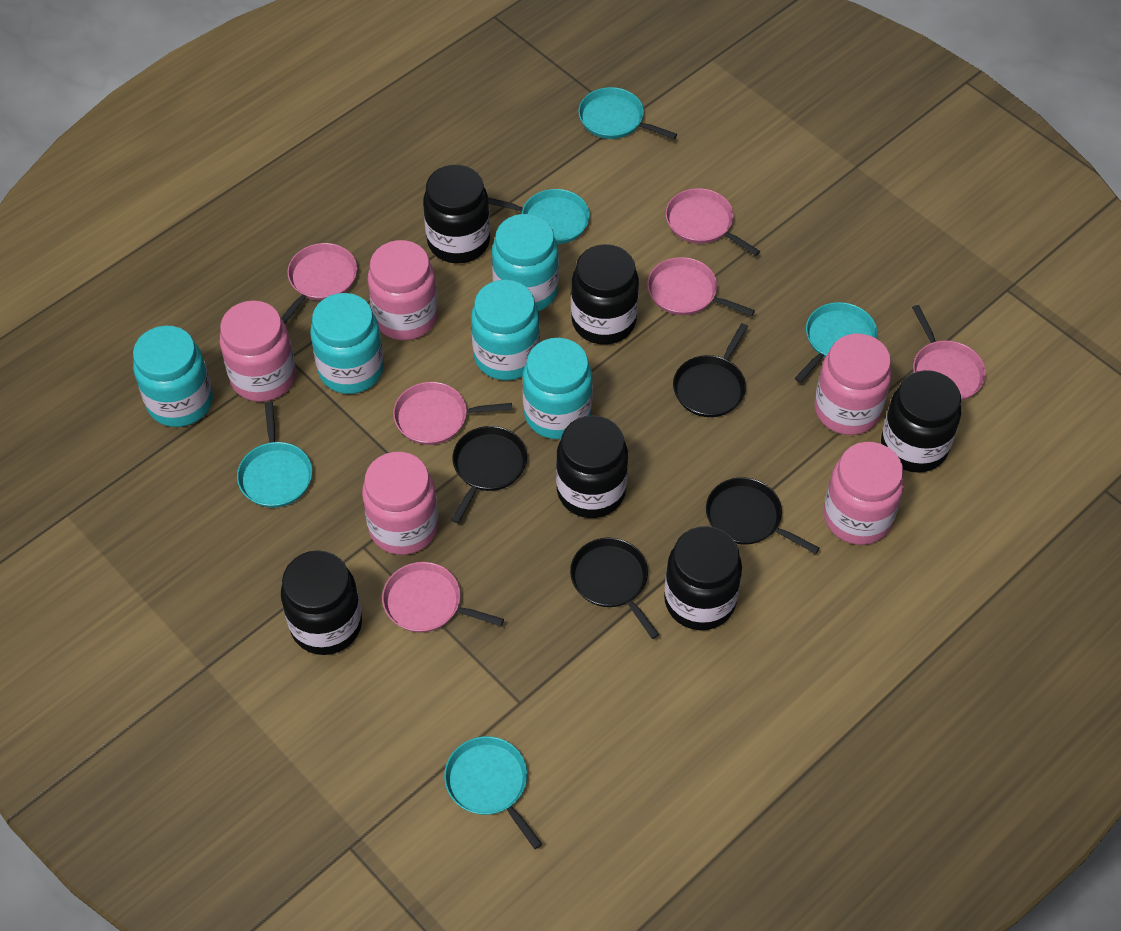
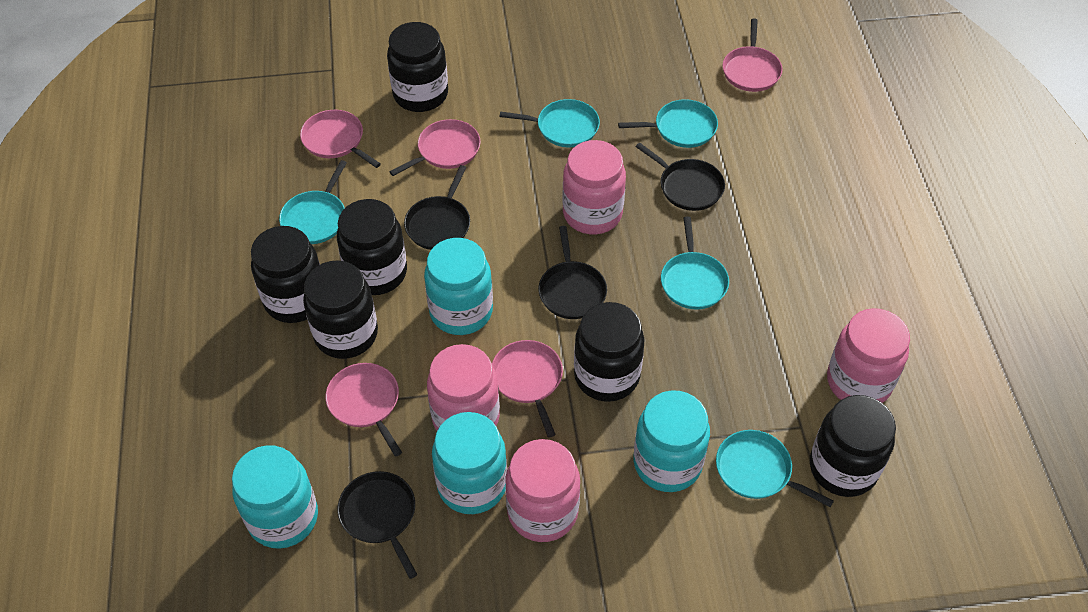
pink jar: 5 -> 4
pink pan: 6 -> 5
turquoise jar: 5 -> 4

